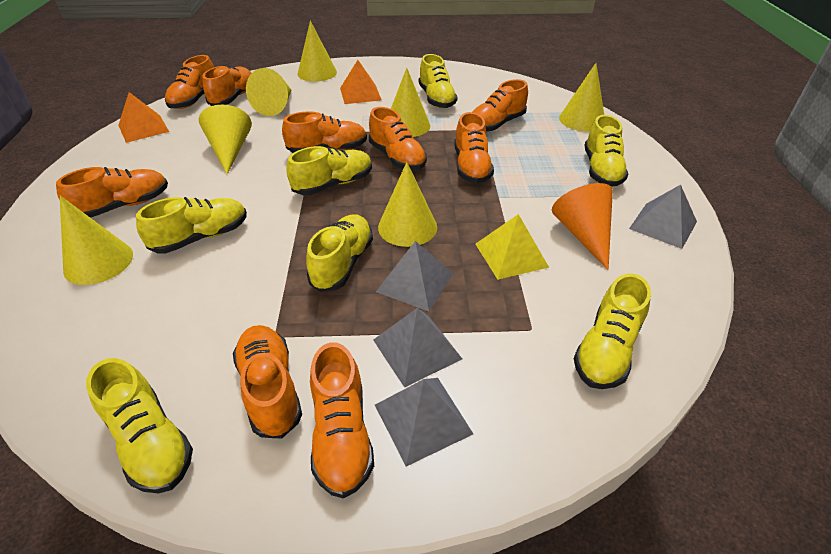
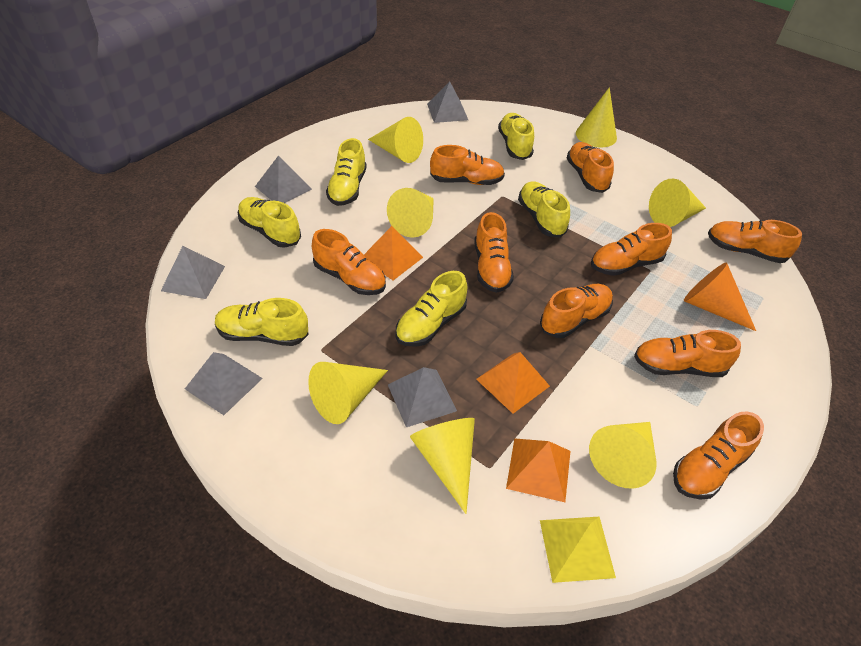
grey pyramid: 4 -> 5
orange pyramid: 2 -> 3
yellow shoe: 7 -> 6

